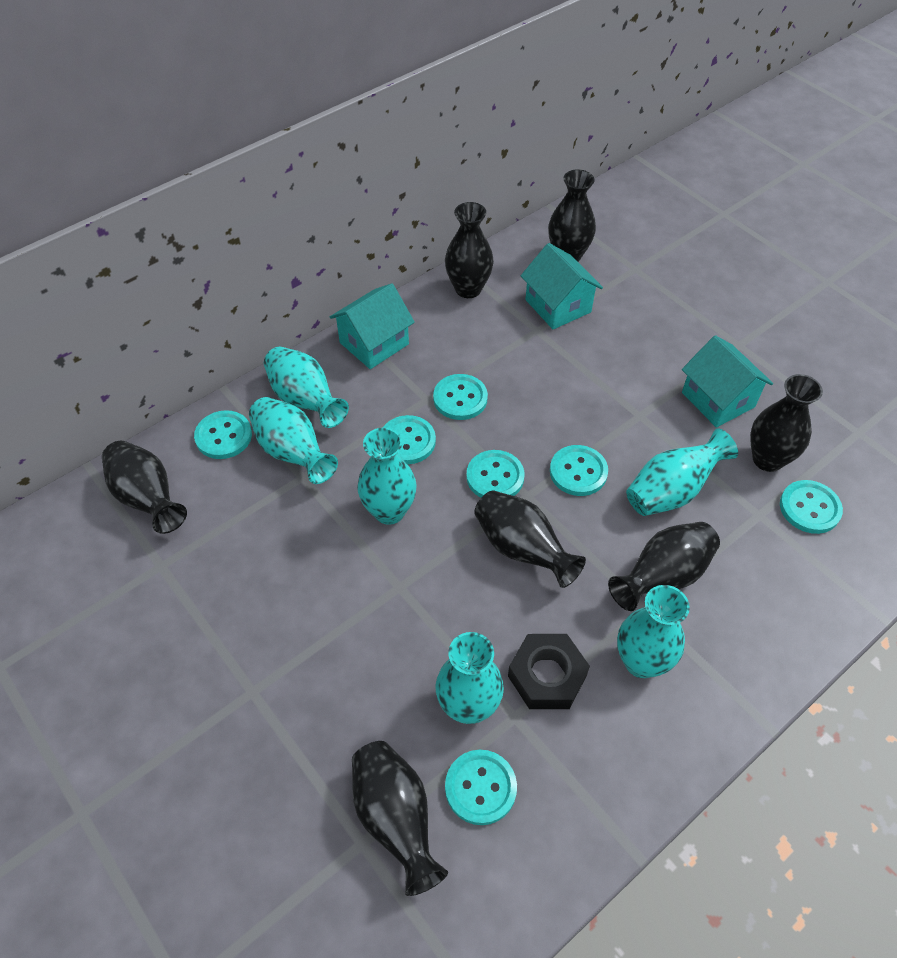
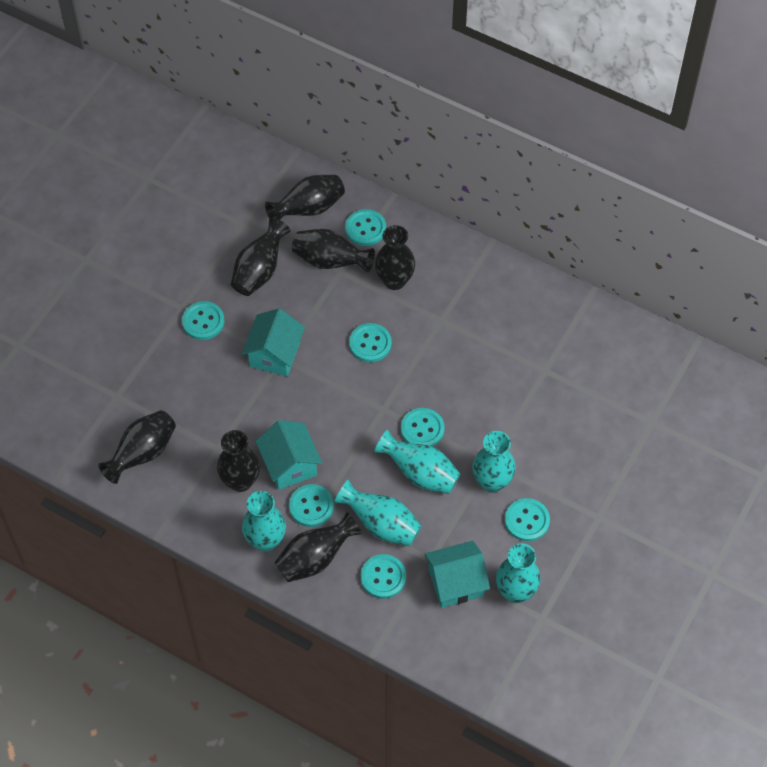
black nut: 1 -> 0
turquoise vase: 6 -> 5

